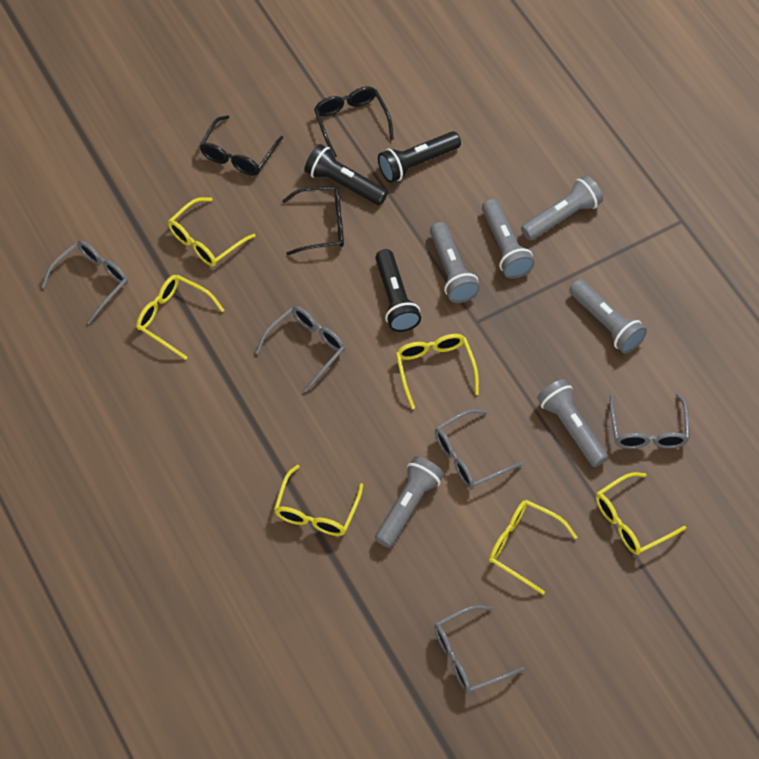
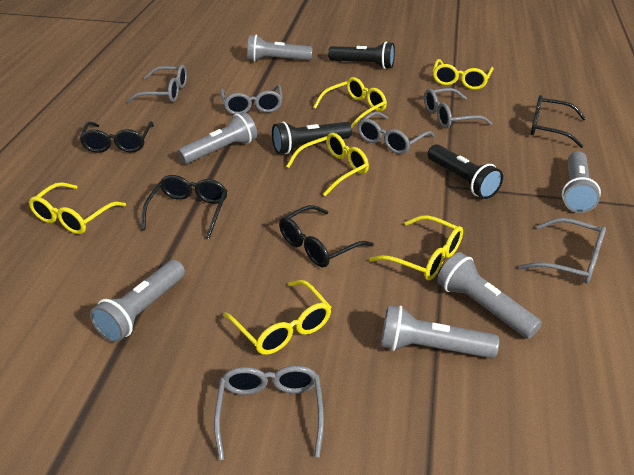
black glasses: 3 -> 4
grey glasses: 5 -> 6

